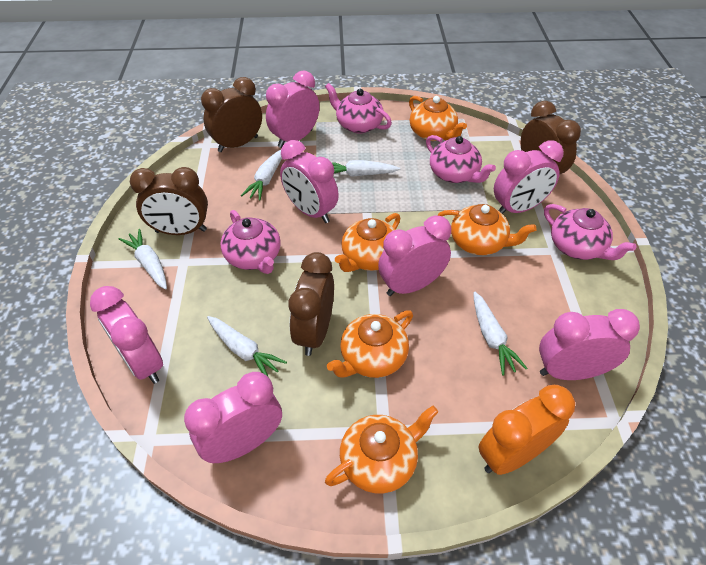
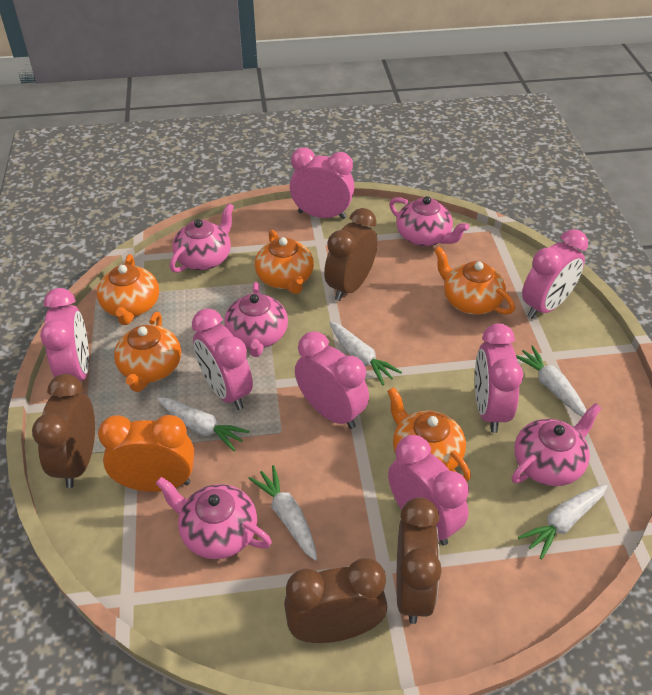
pink teapot: 4 -> 5

